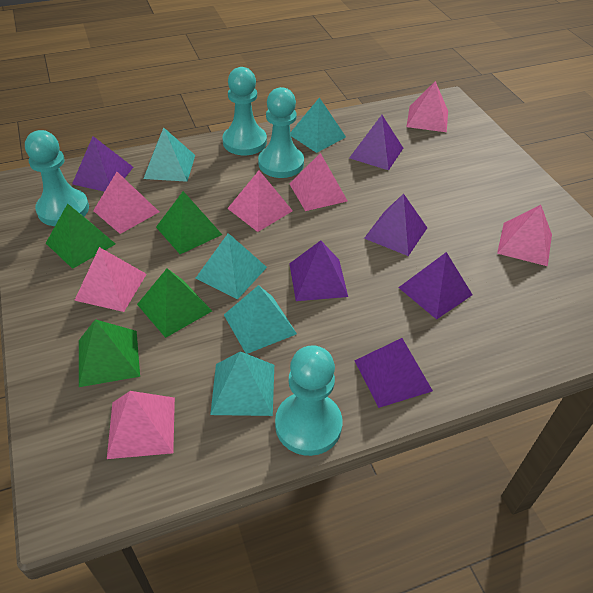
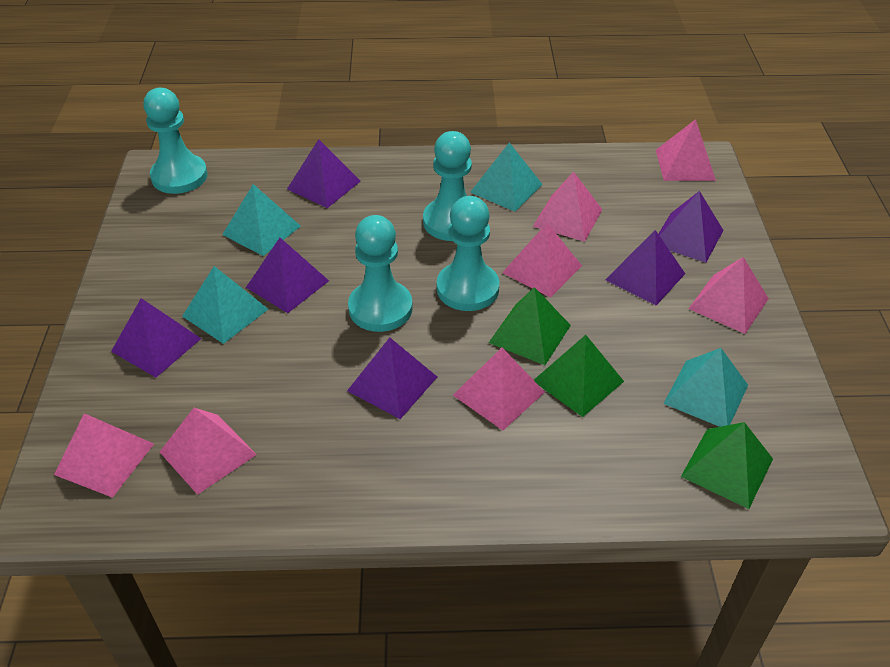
green pyramid: 4 -> 3
turquoise pyramid: 5 -> 4

